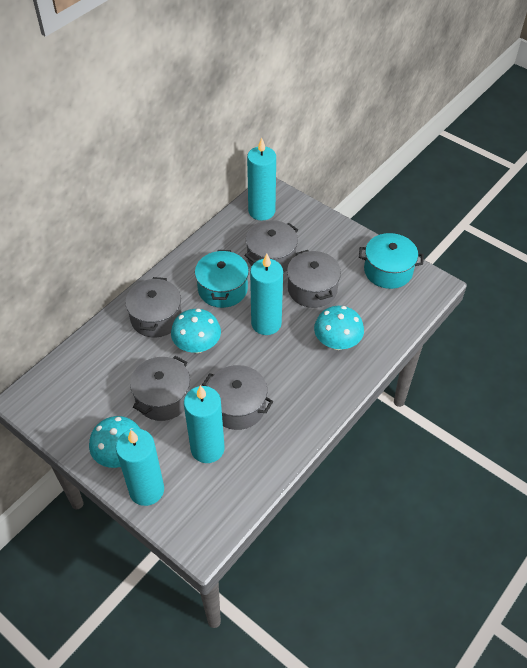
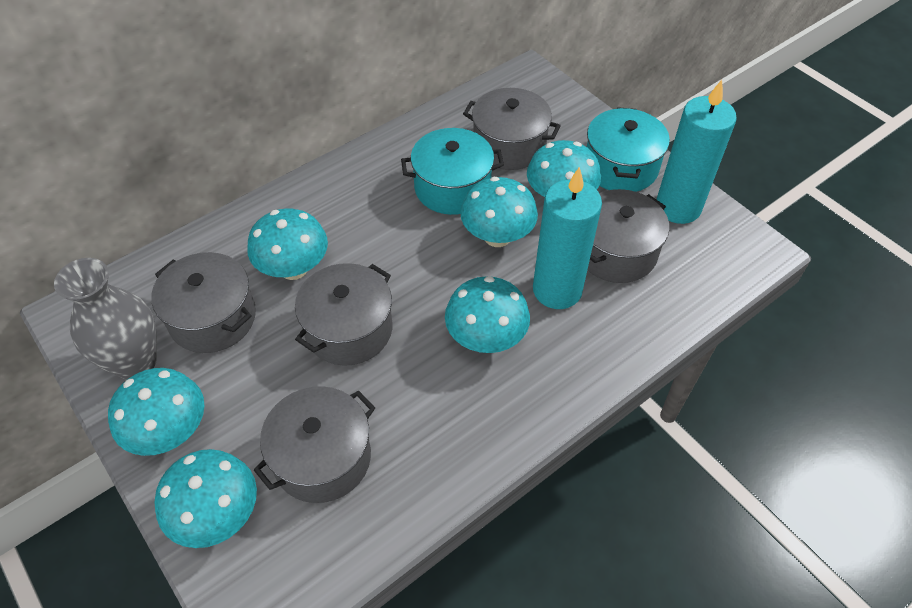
grey vase: 0 -> 1
turquoise candle: 4 -> 2
turquoise mushroom: 3 -> 6

